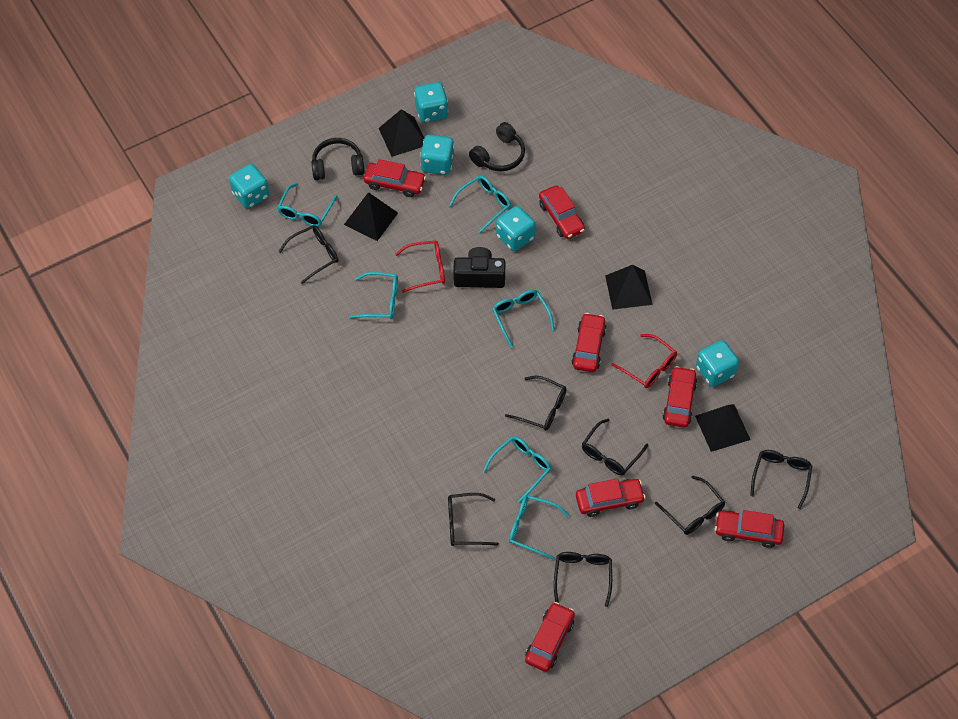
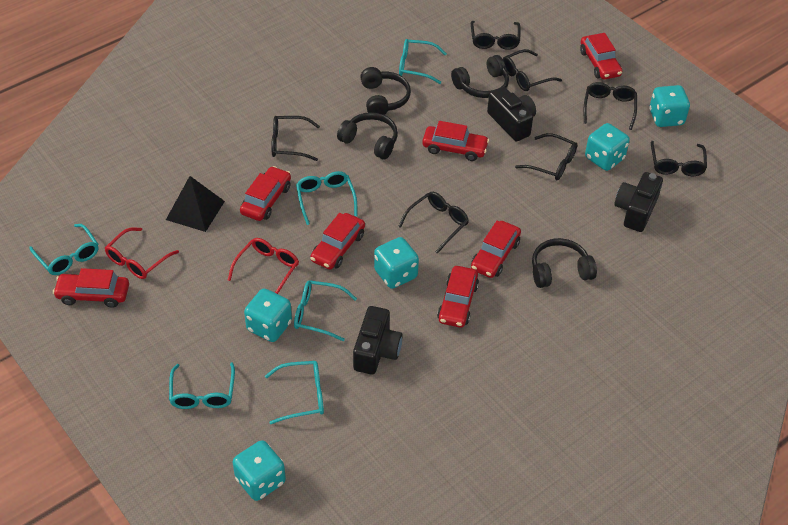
black camera: 1 -> 3
black headphones: 2 -> 4
black pyramid: 4 -> 1

